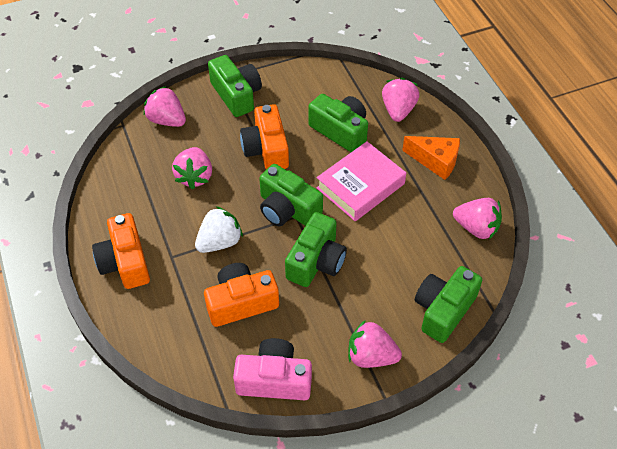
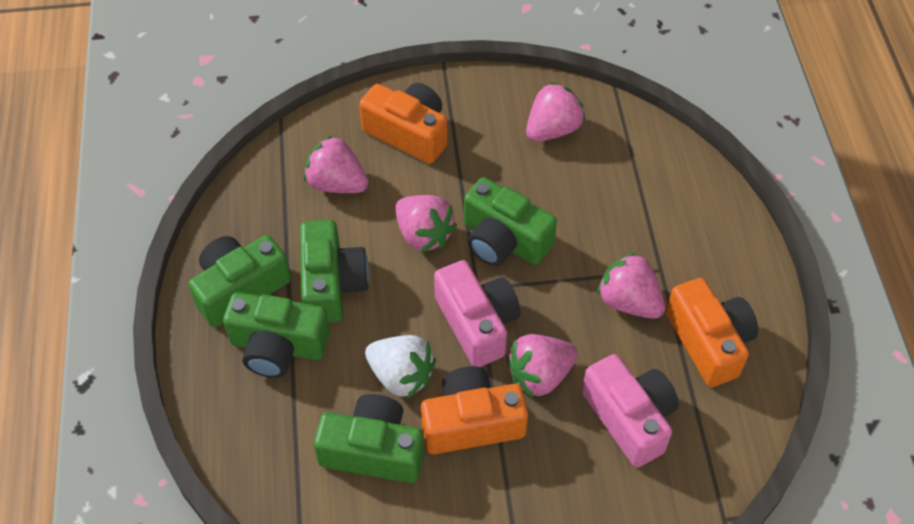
orange cheese: 1 -> 0
pink book: 1 -> 0
pink camera: 1 -> 2

